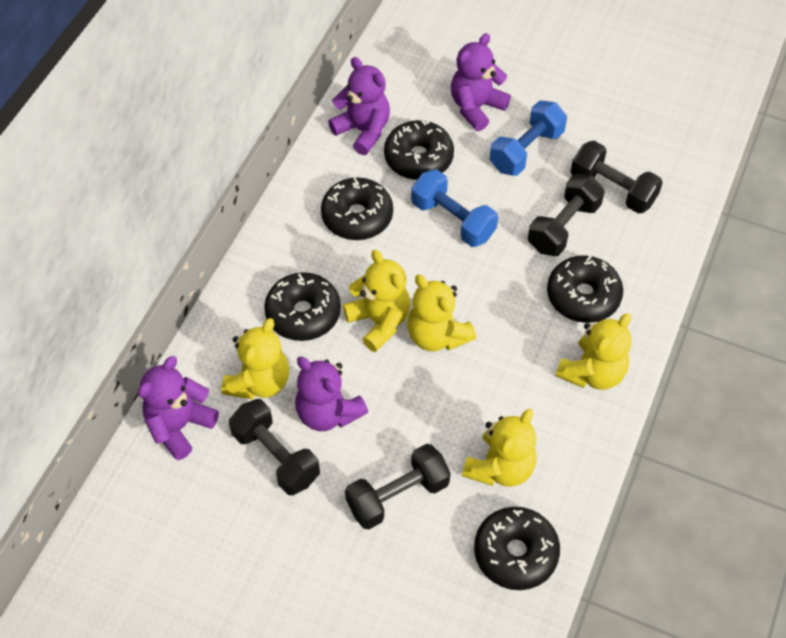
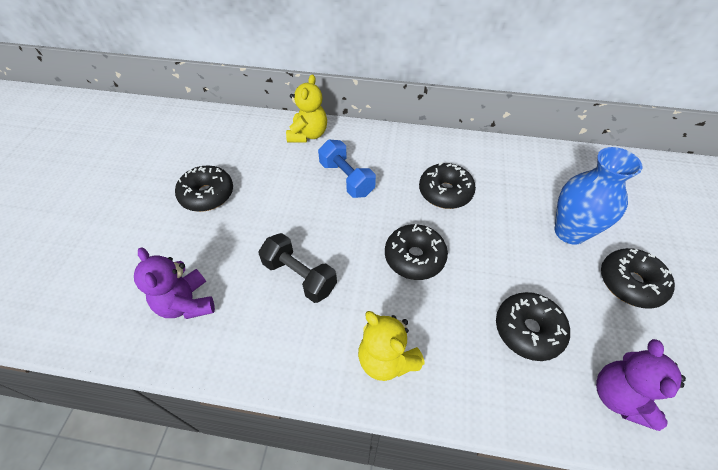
black dumbbell: 4 -> 1
blue dumbbell: 2 -> 1
blue vase: 0 -> 1
purple teddy bear: 4 -> 2
yellow teddy bear: 5 -> 2

